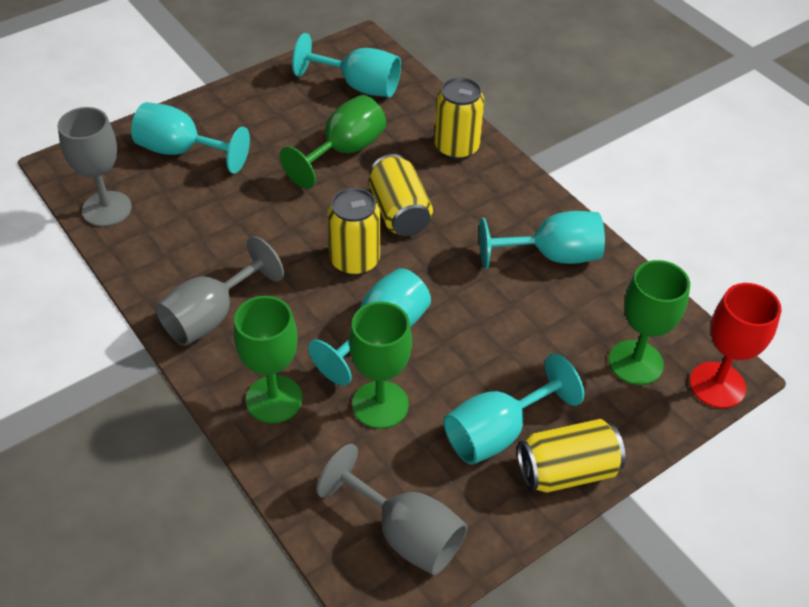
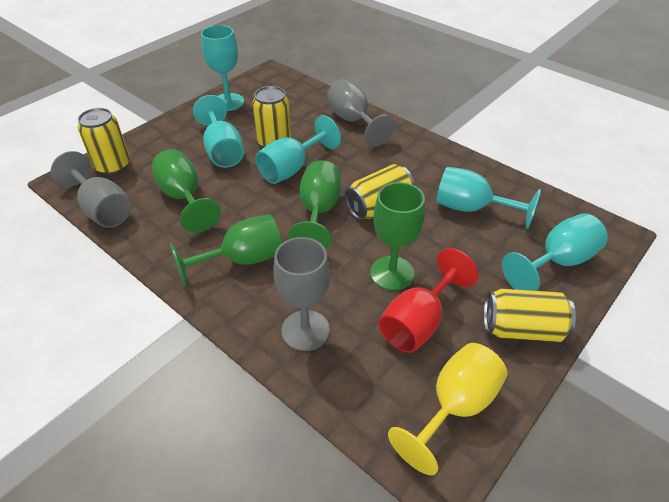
yellow goblet: 0 -> 1

